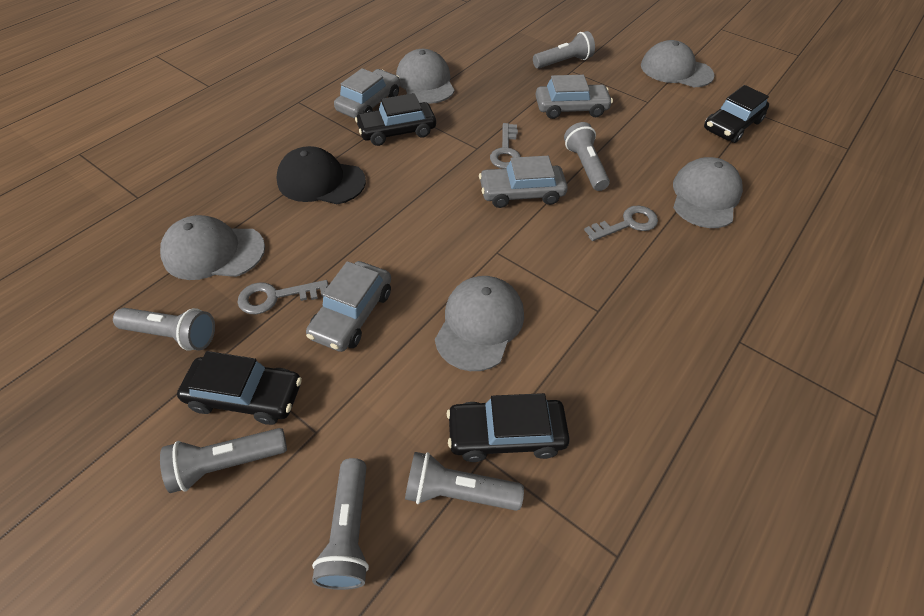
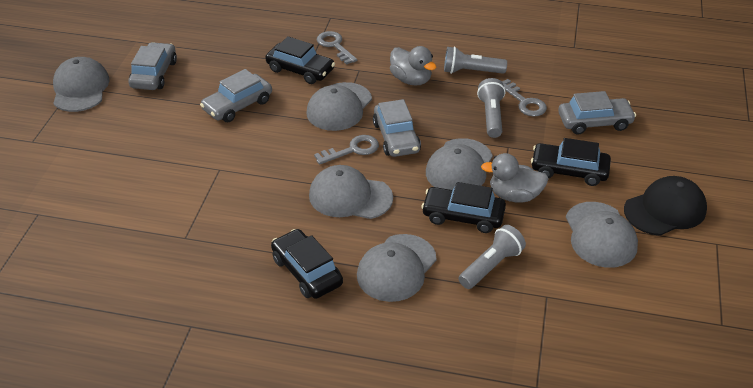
grey cap: 5 -> 6
grey duck: 0 -> 2
grey flashlight: 6 -> 3

